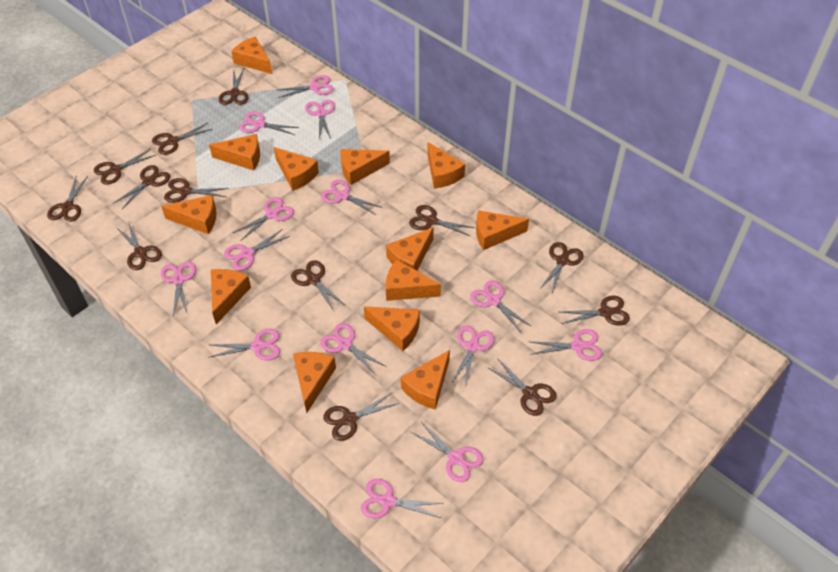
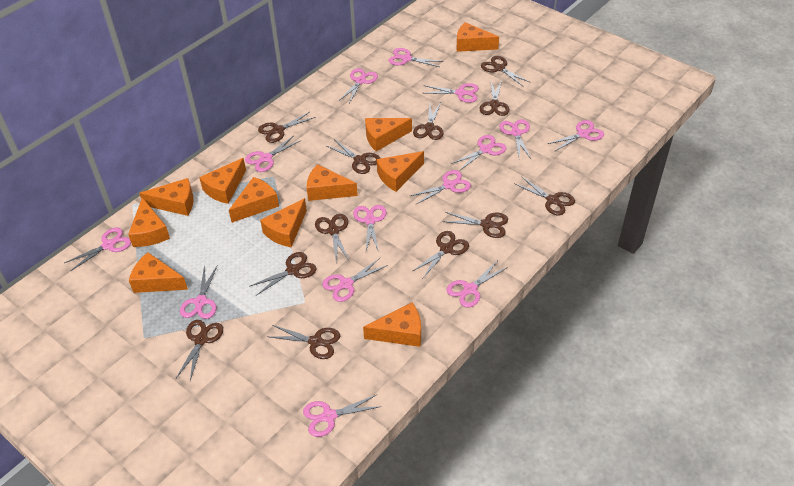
brown scissors: 13 -> 12
orange cheese: 13 -> 11

